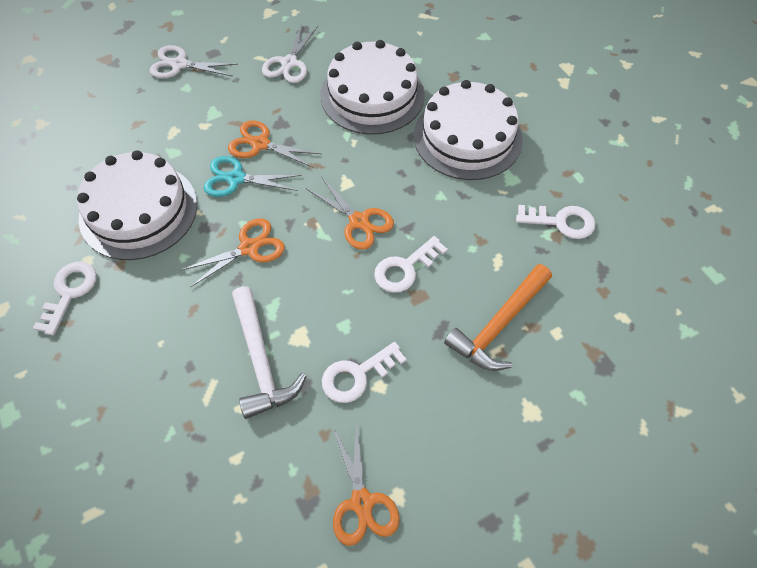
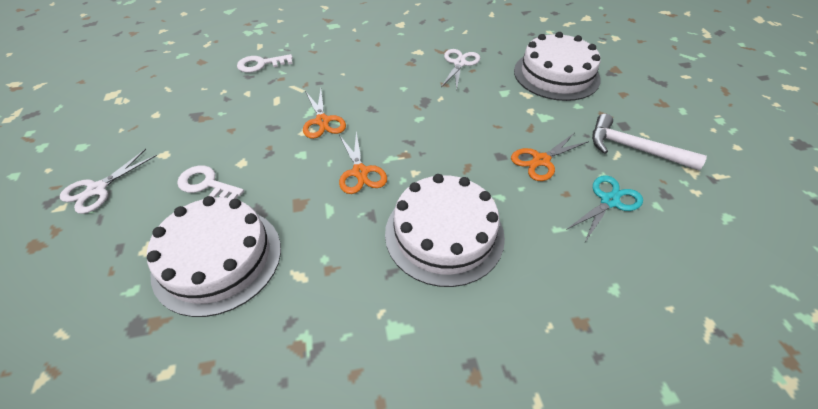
orange hammer: 1 -> 0
orange scissors: 4 -> 3
white key: 4 -> 2

